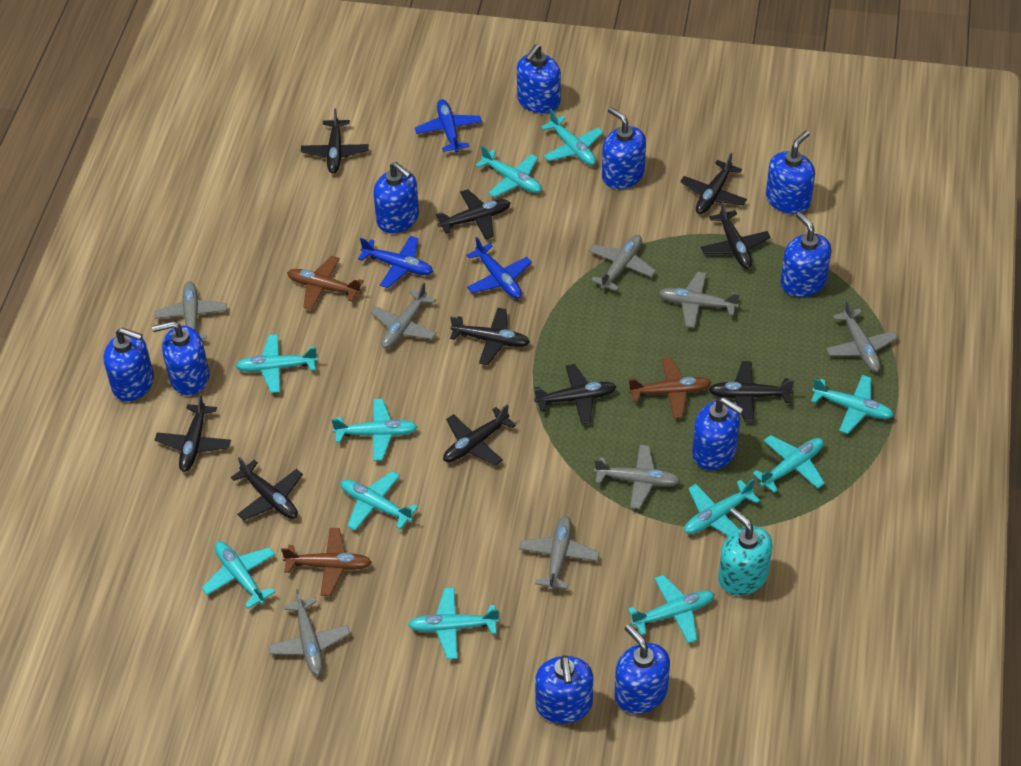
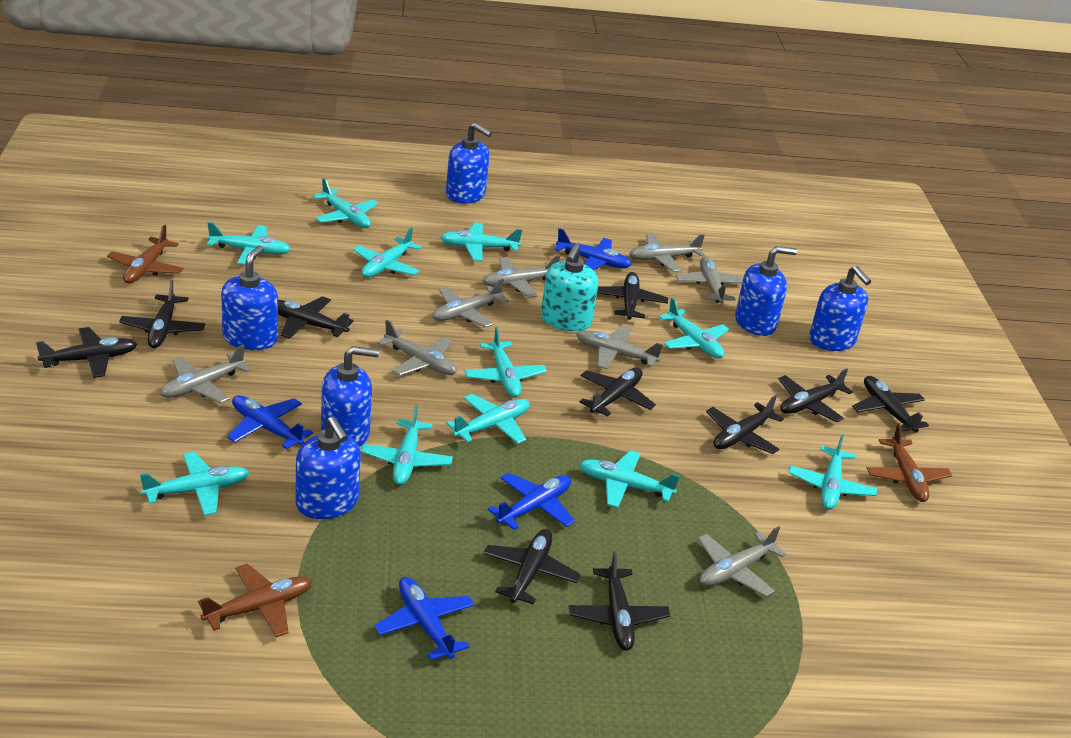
blue plane: 3 -> 4
blue soap dispenser: 10 -> 6

